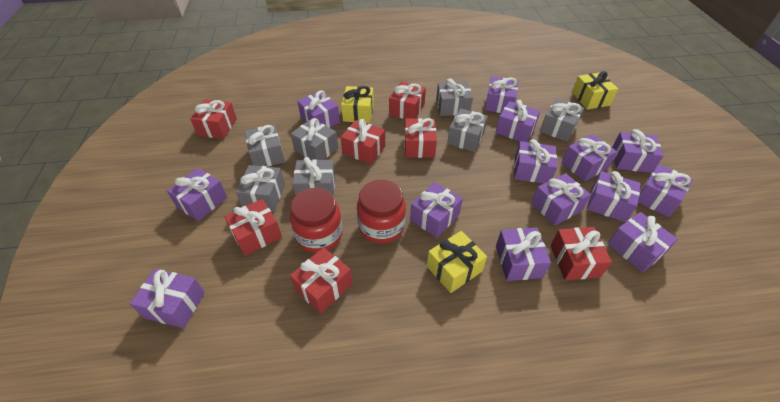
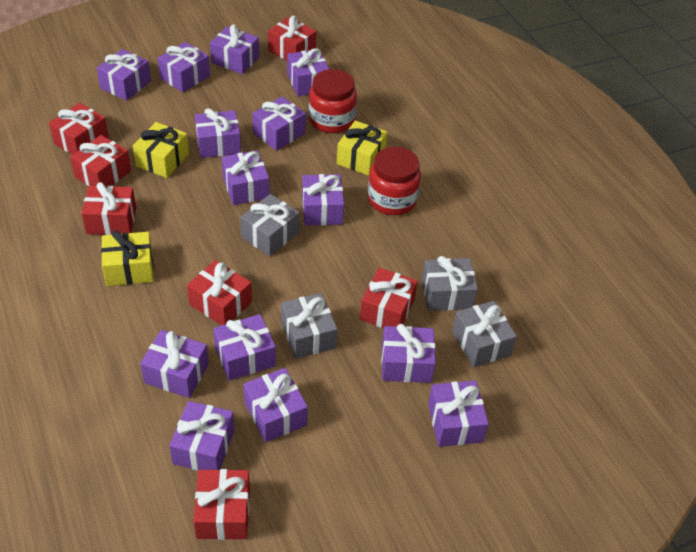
grey gift: 7 -> 4

